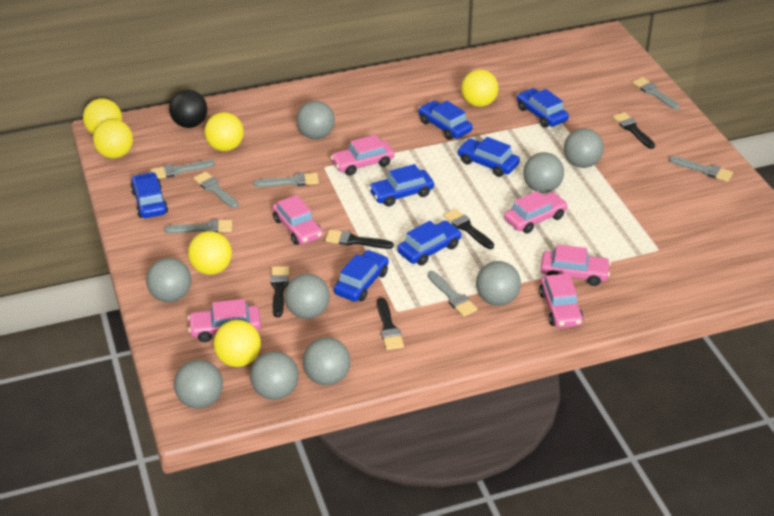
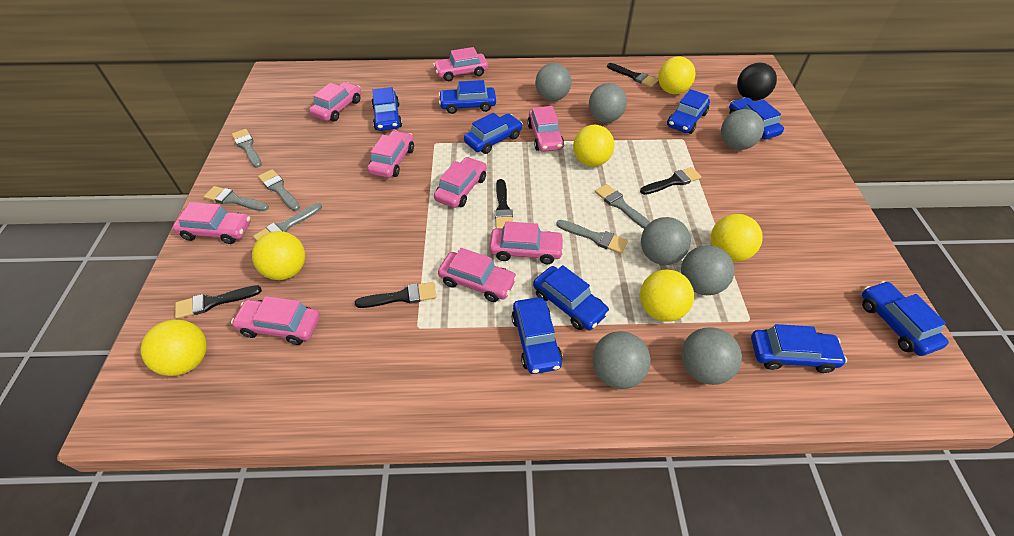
blue car: 7 -> 9
grey ball: 9 -> 7
grey brush: 7 -> 6
pink car: 6 -> 9

